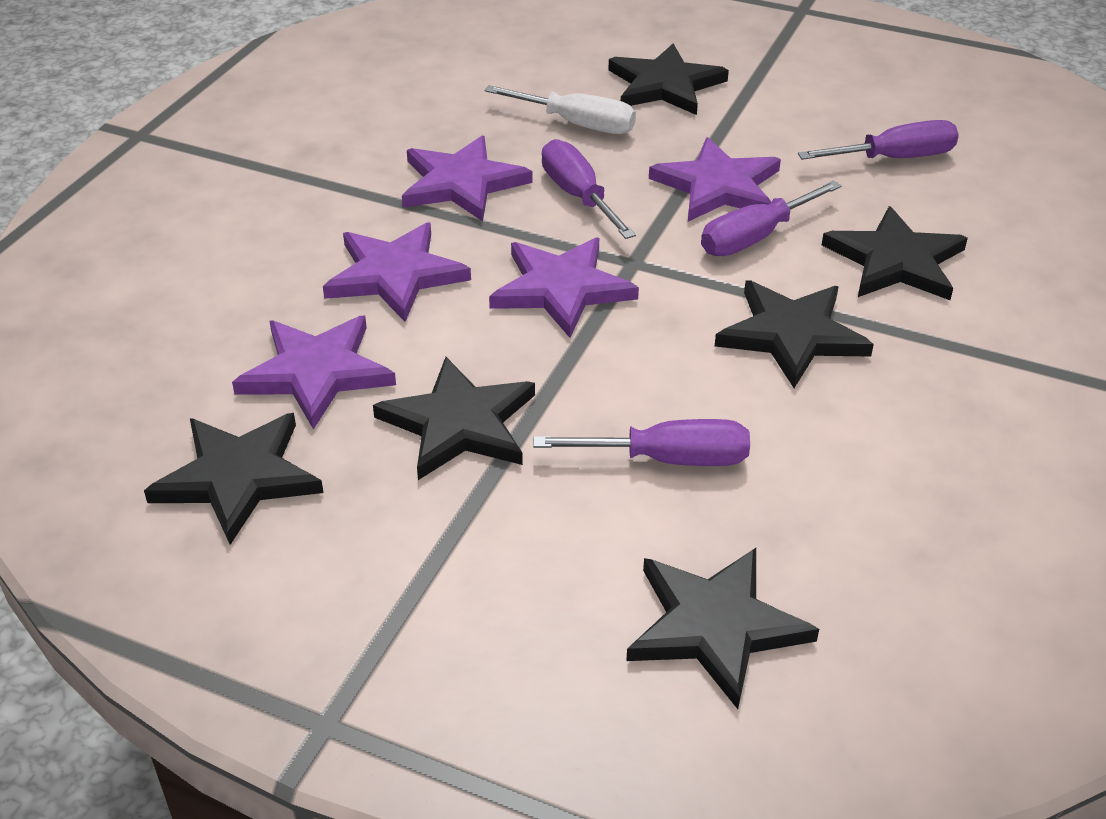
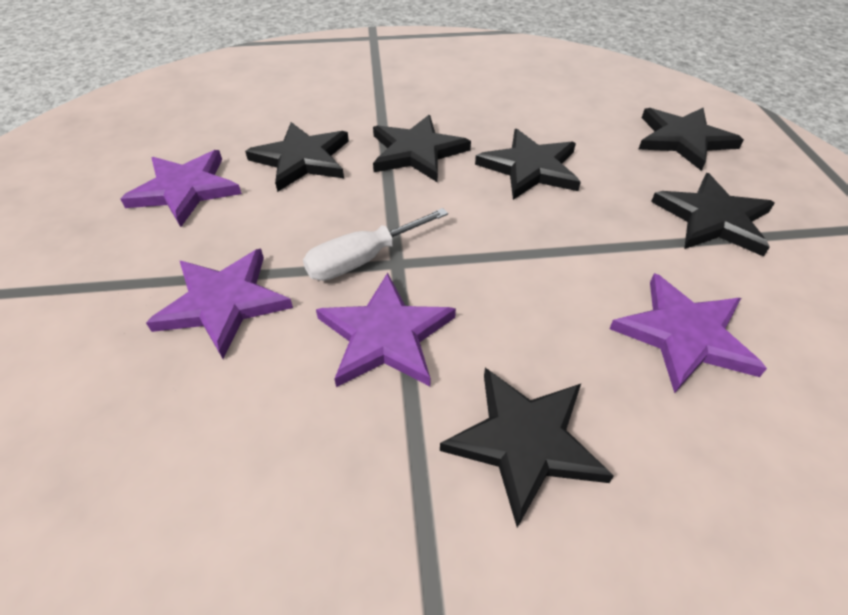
purple screwdriver: 4 -> 0
purple star: 5 -> 4

